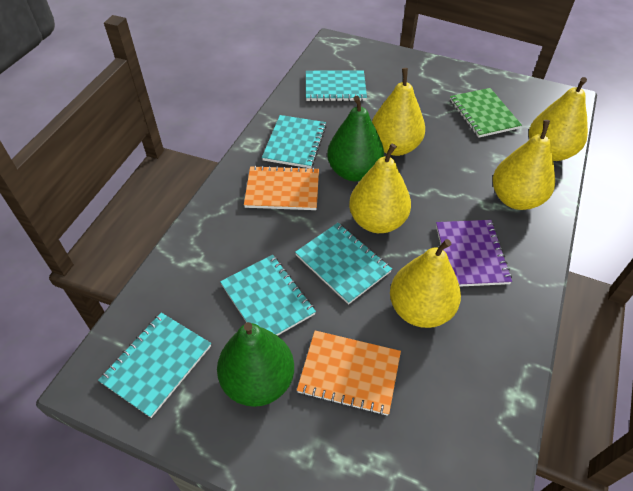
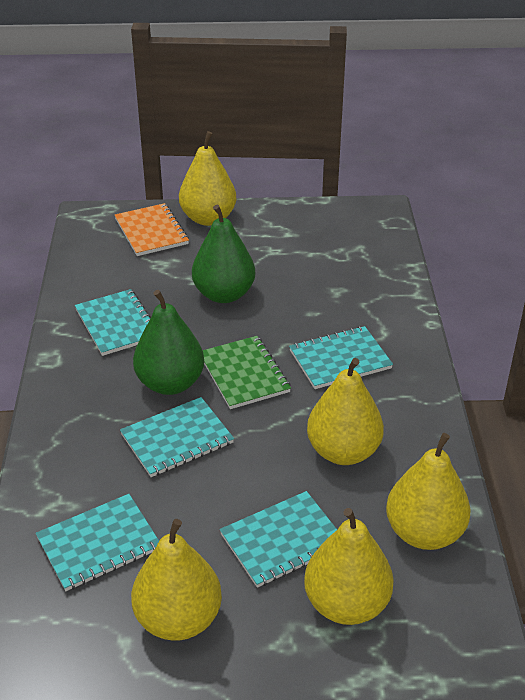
orange notebook: 2 -> 1
purple notebook: 1 -> 0

